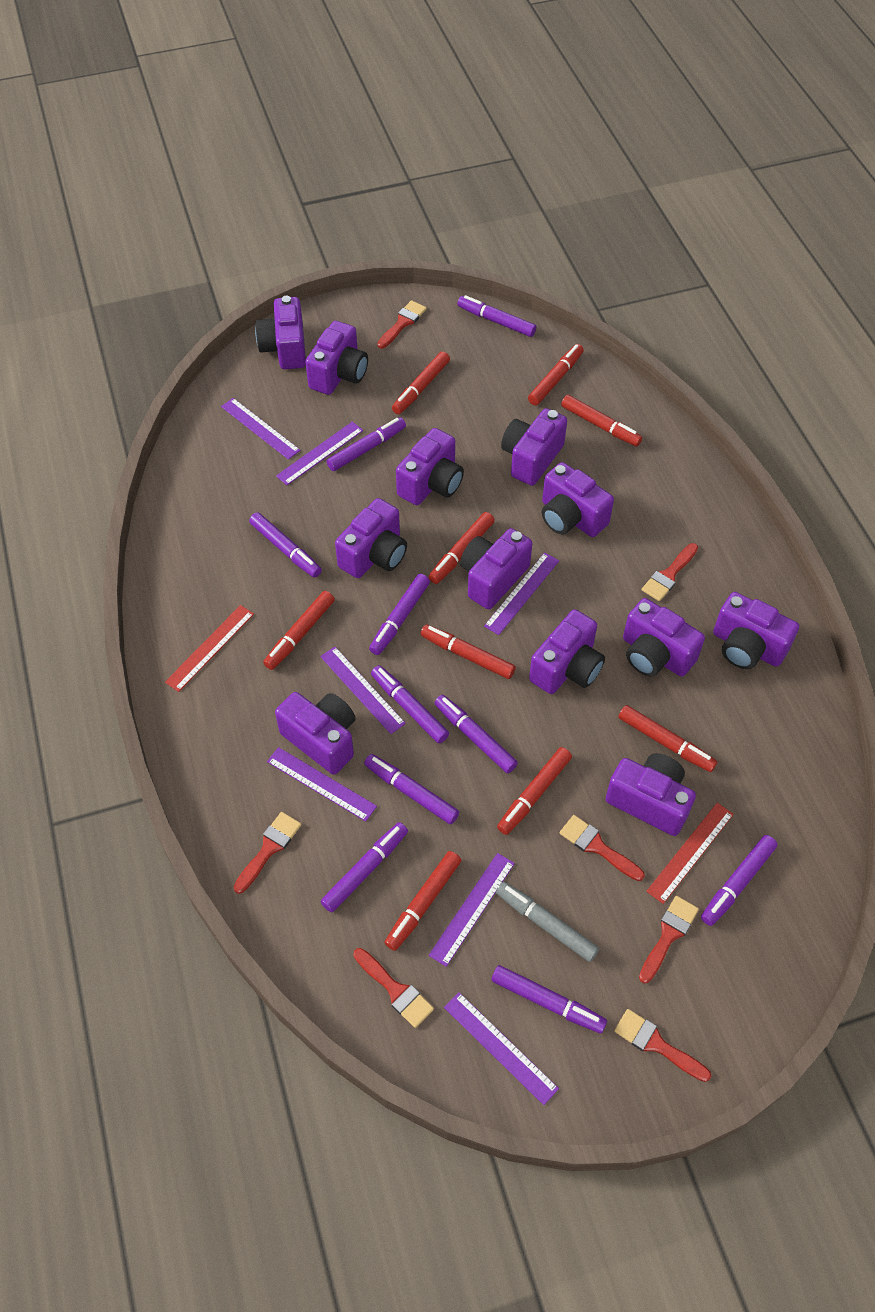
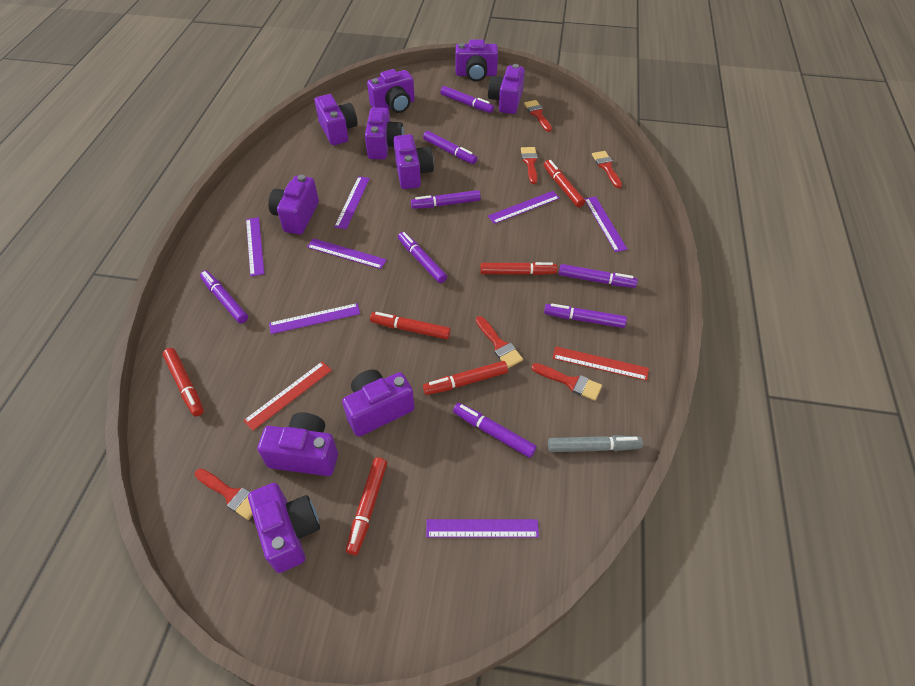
purple camera: 12 -> 10
purple marker: 10 -> 8
red brush: 7 -> 6
red marker: 9 -> 6

